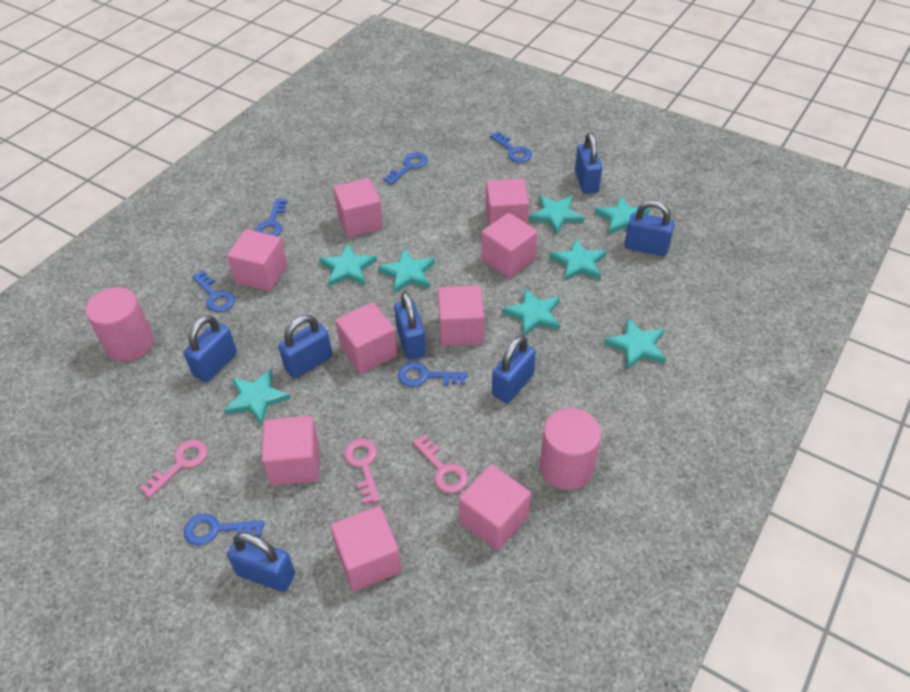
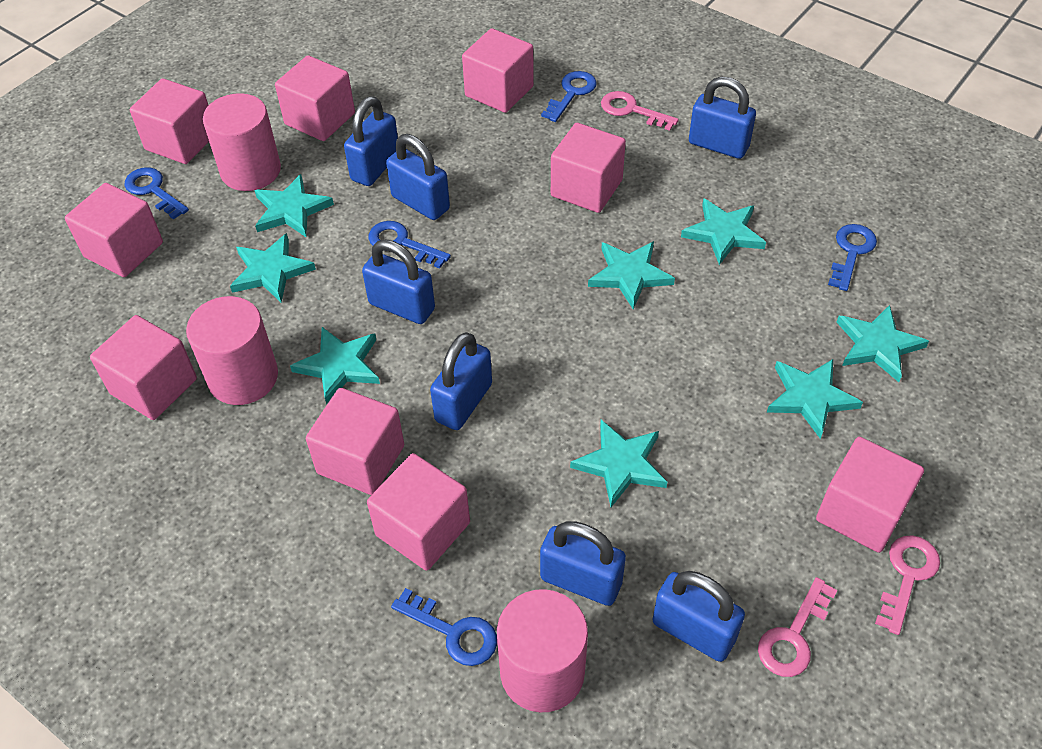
blue key: 6 -> 5
pink cylinder: 2 -> 3

